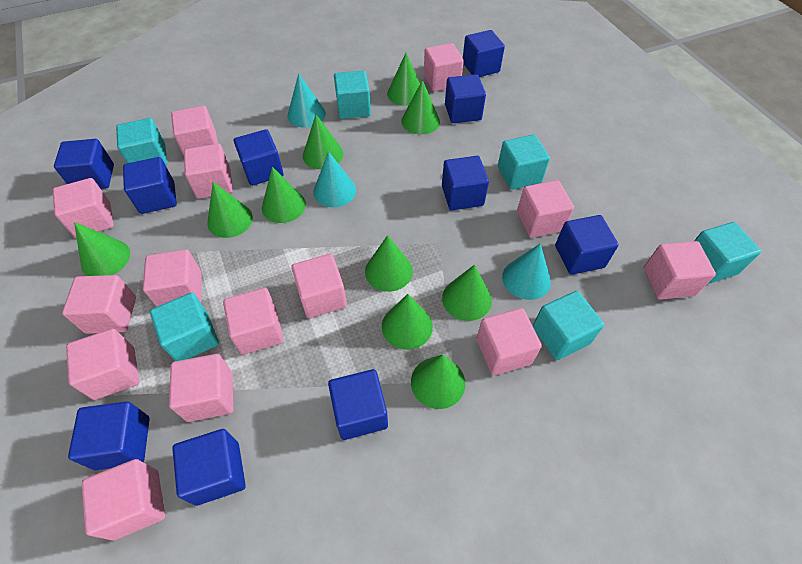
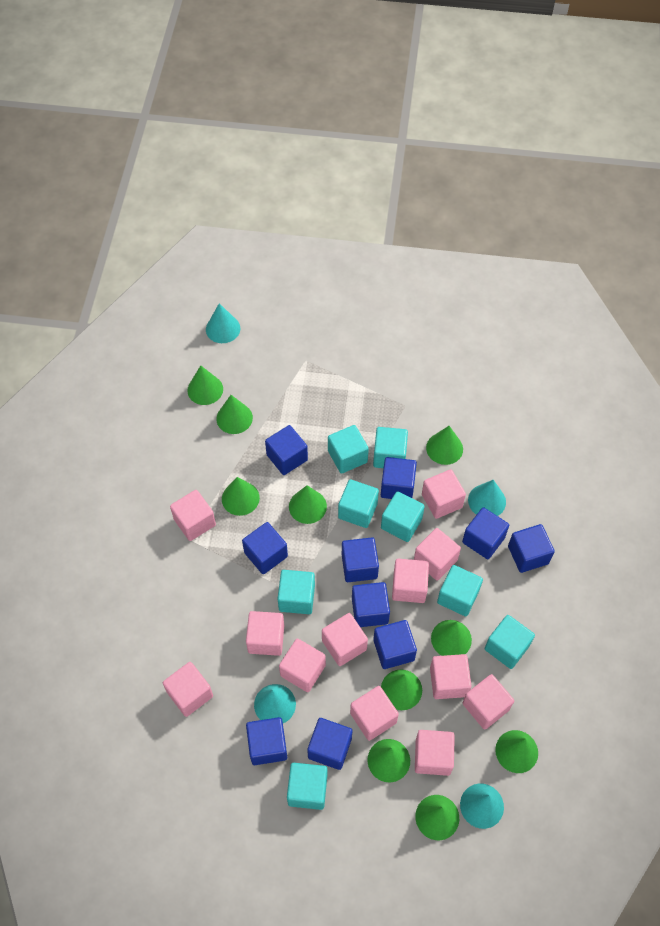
pink cube: 14 -> 12
turquoise cone: 3 -> 4
turquoise cube: 6 -> 8

